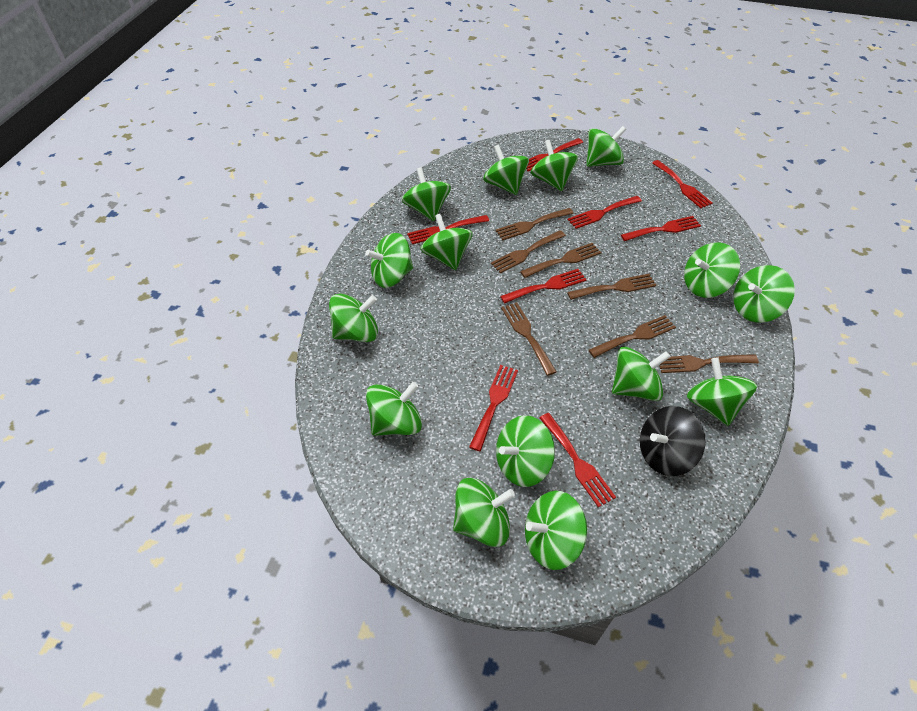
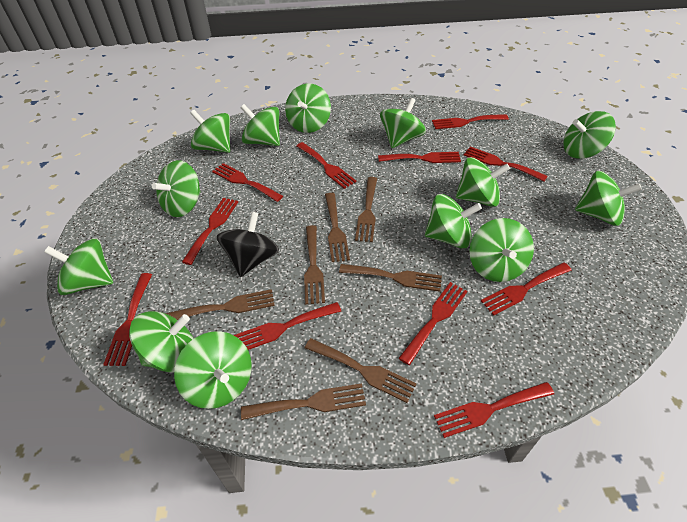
green spinning top: 15 -> 13
red fork: 8 -> 11

